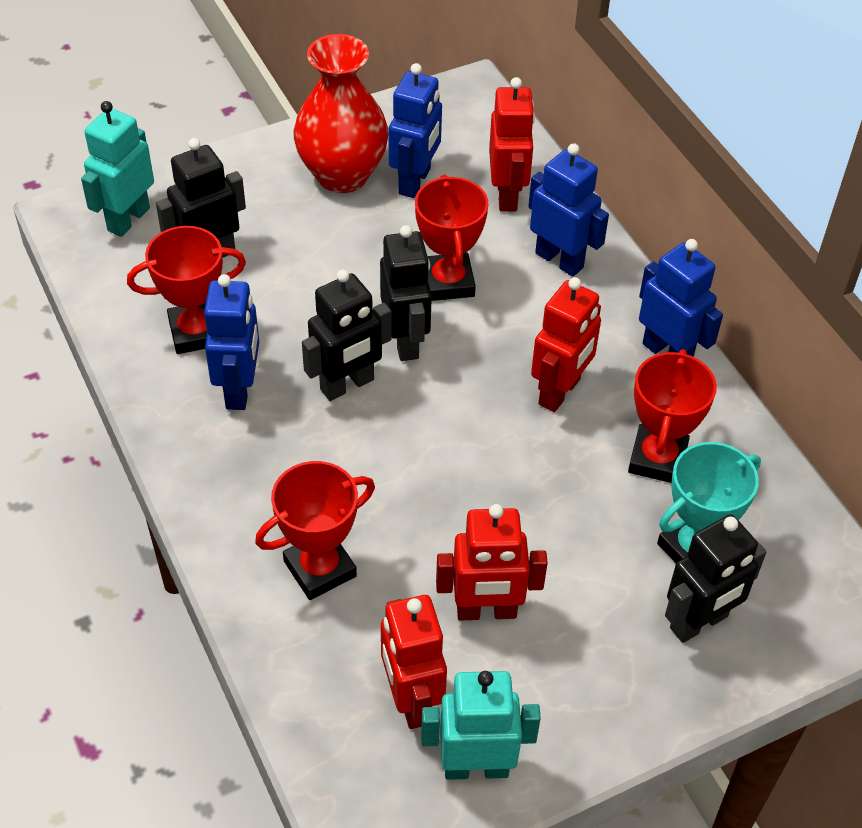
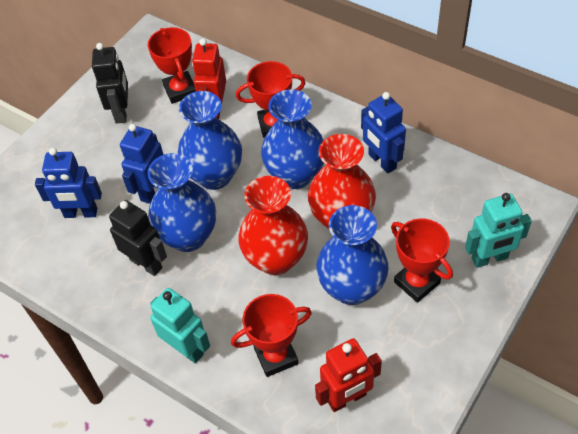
black robot: 4 -> 2
blue robot: 4 -> 3
blue vase: 0 -> 4
red robot: 4 -> 2
red vase: 1 -> 2
turquoise trophy: 1 -> 0

